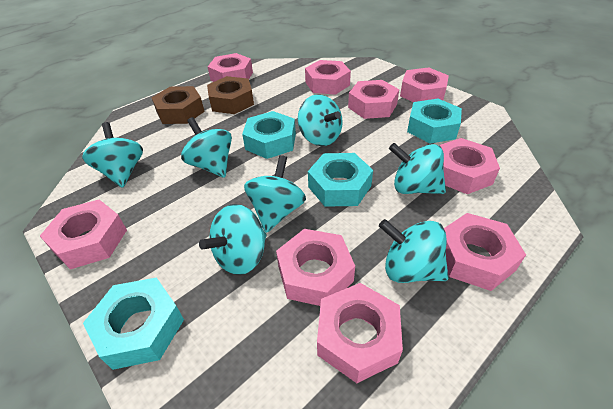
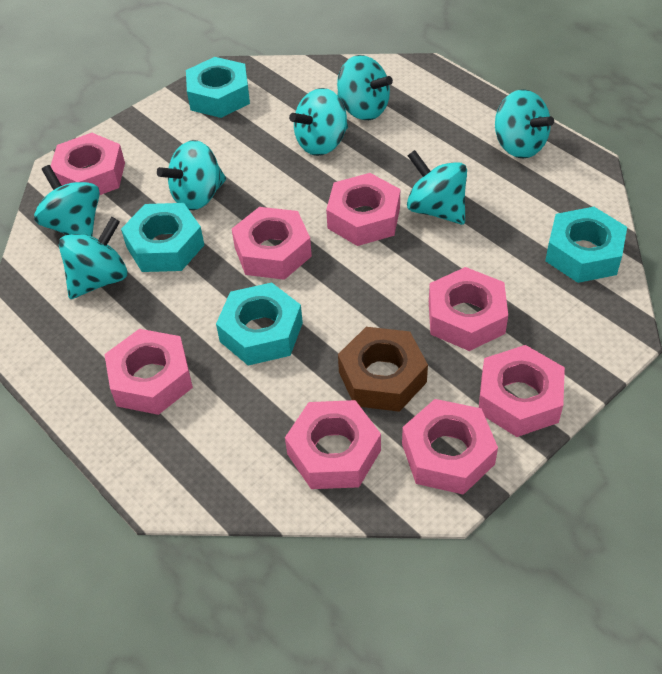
brown nut: 2 -> 1
pink nut: 9 -> 8

